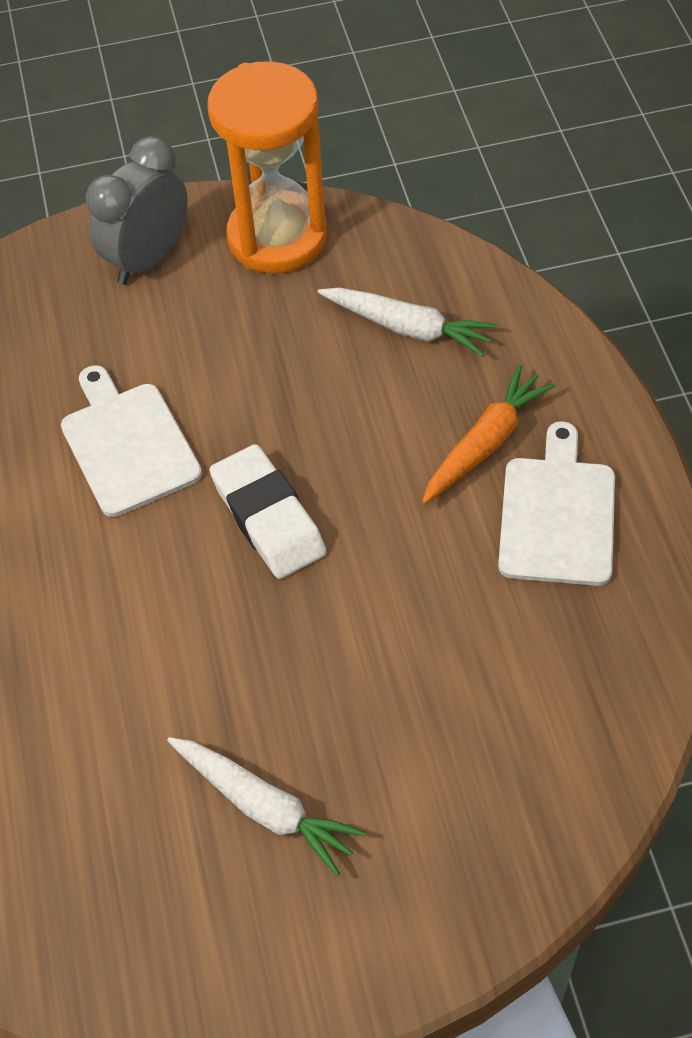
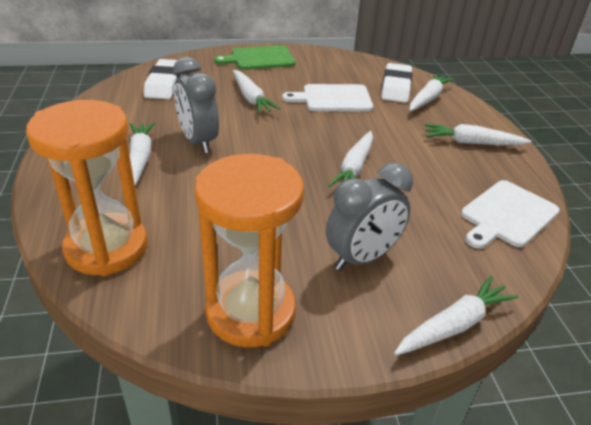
green cutting board: 0 -> 1
grey clock: 1 -> 2
orange carrot: 1 -> 0
orange hourglass: 1 -> 2
white carrot: 2 -> 6
white eraser: 1 -> 2

